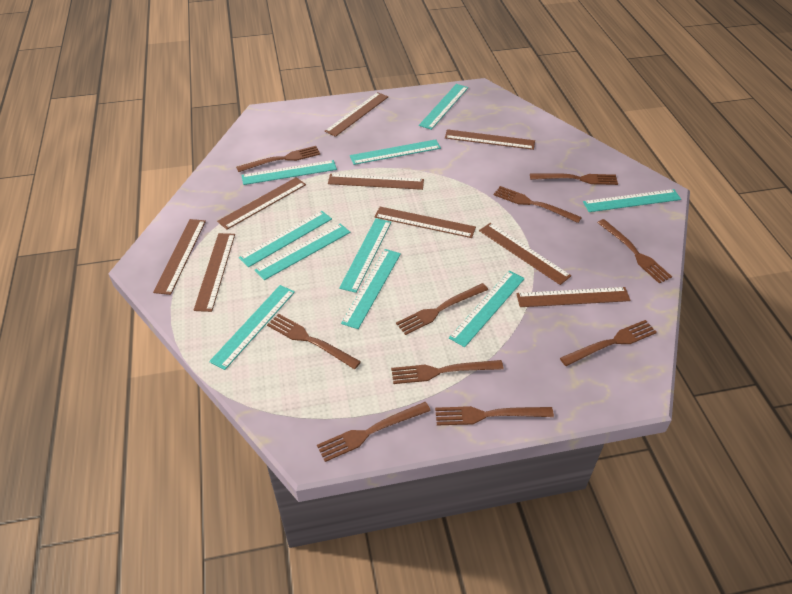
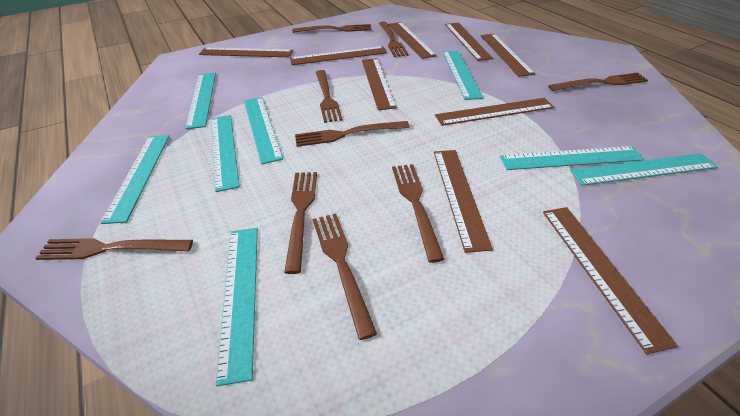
brown fork: 10 -> 9
turquoise ruler: 10 -> 8

